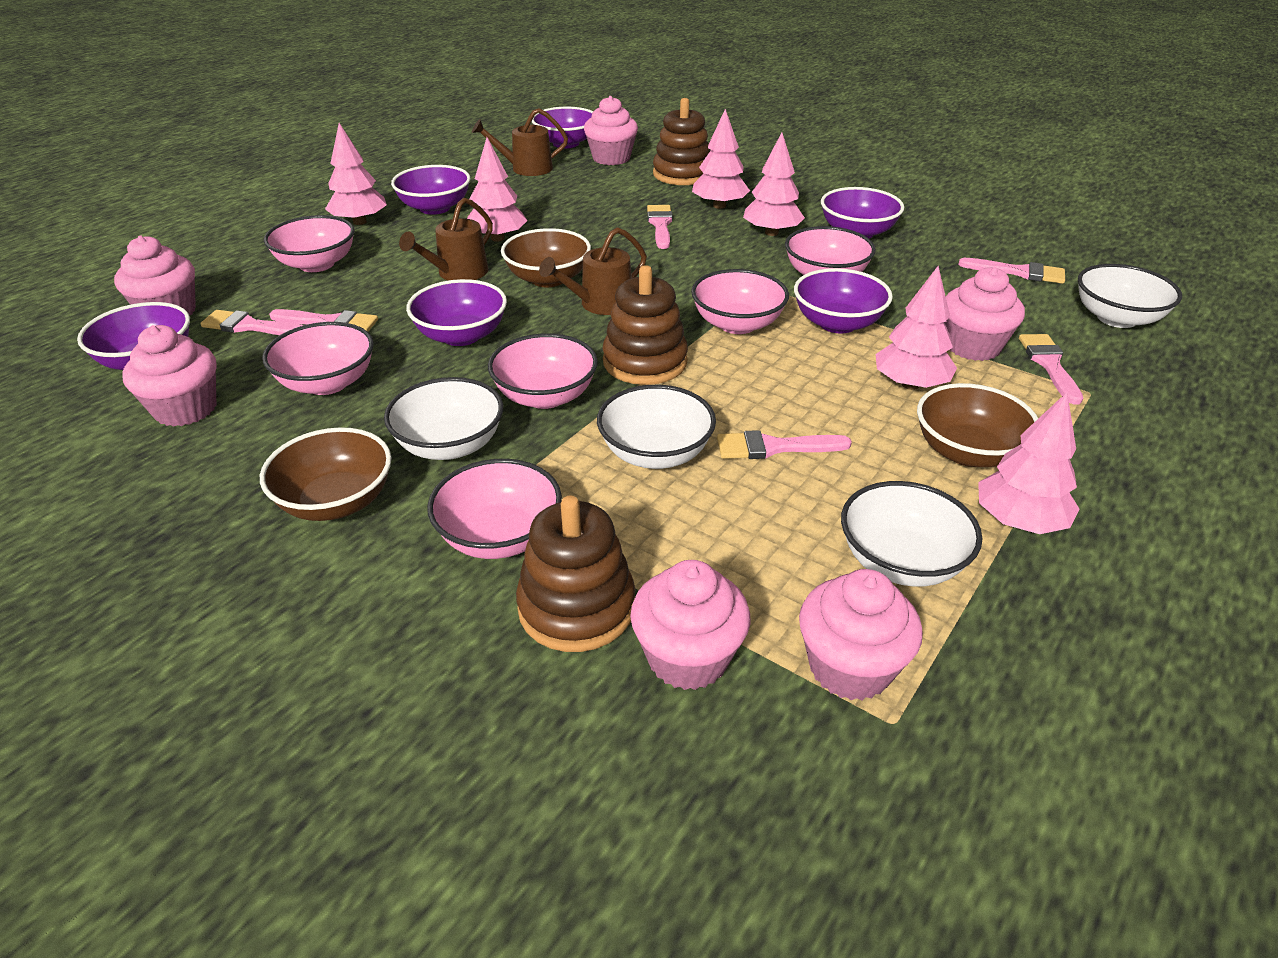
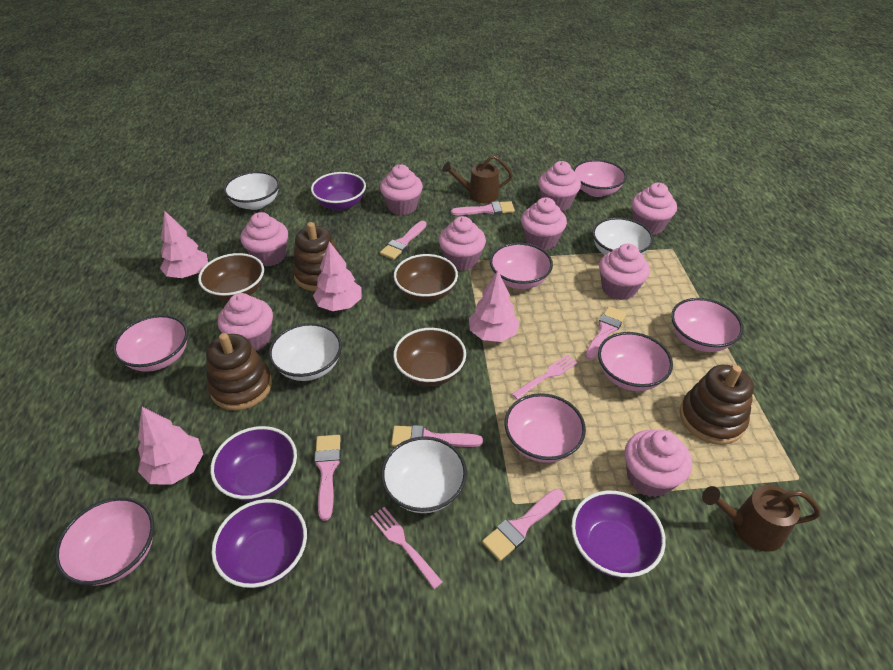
brown watering can: 3 -> 2
pink bowl: 6 -> 7
pink cupcake: 6 -> 9
pink fork: 0 -> 2
pink tree: 6 -> 4
purple bowl: 6 -> 4

